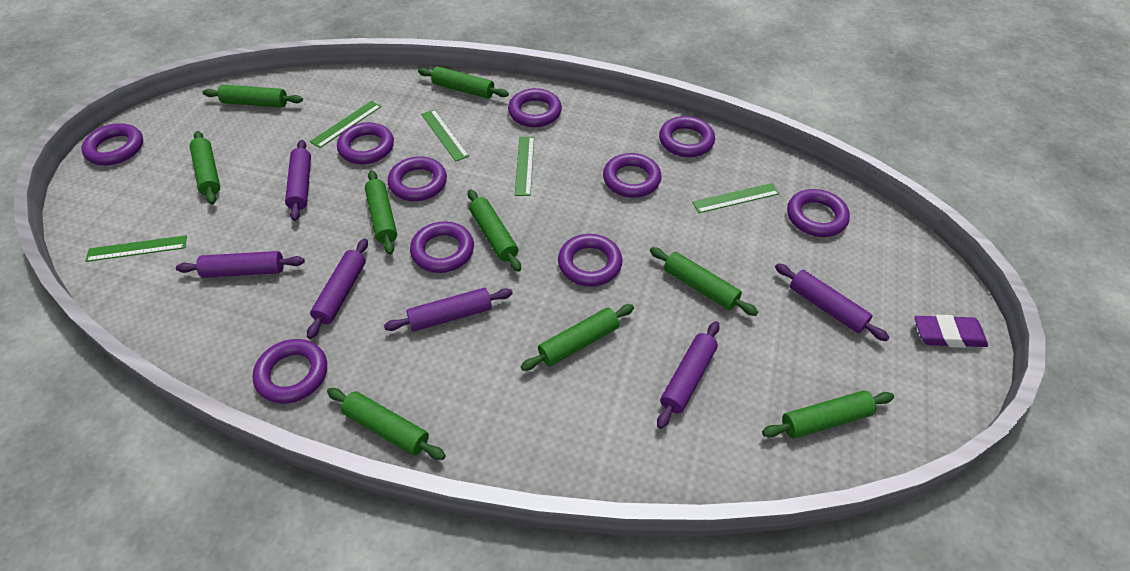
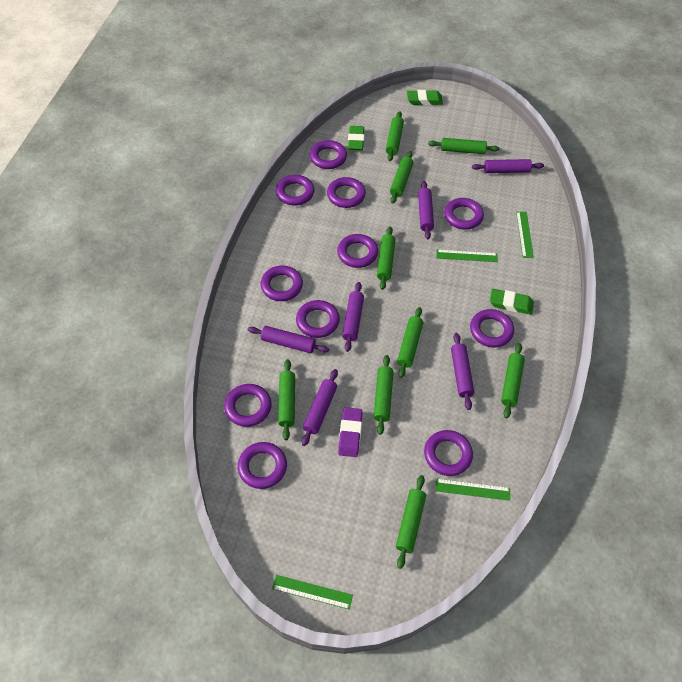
green eraser: 0 -> 3
green ruler: 5 -> 4
purple ring: 10 -> 11

